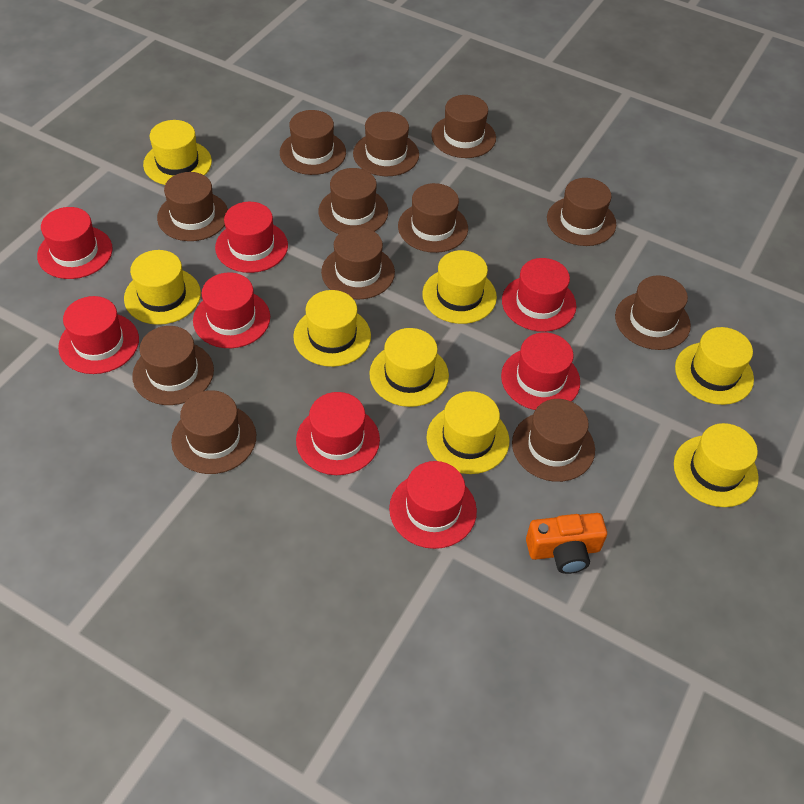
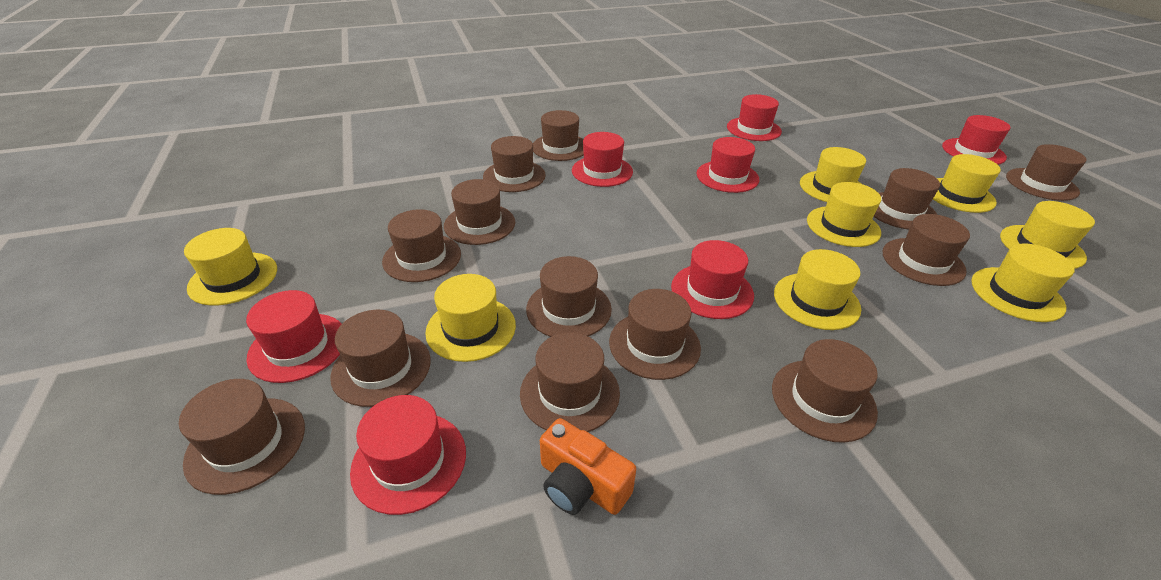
brown hat: 12 -> 13
red hat: 8 -> 7

